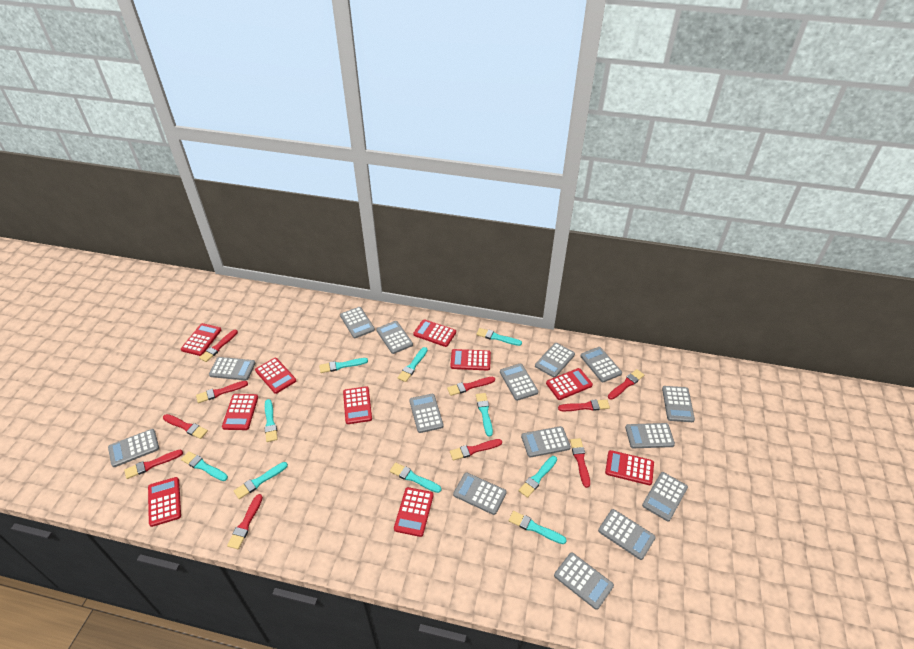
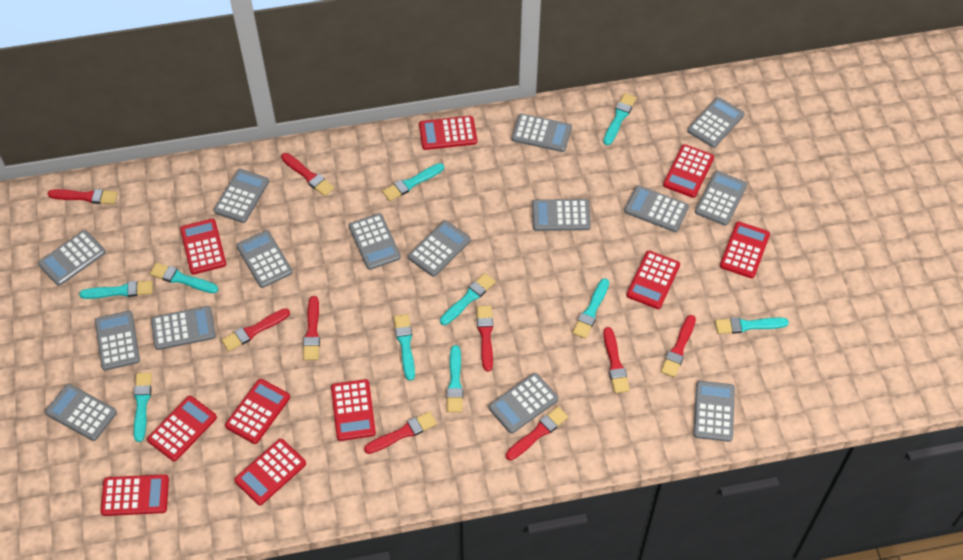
red brush: 10 -> 9

